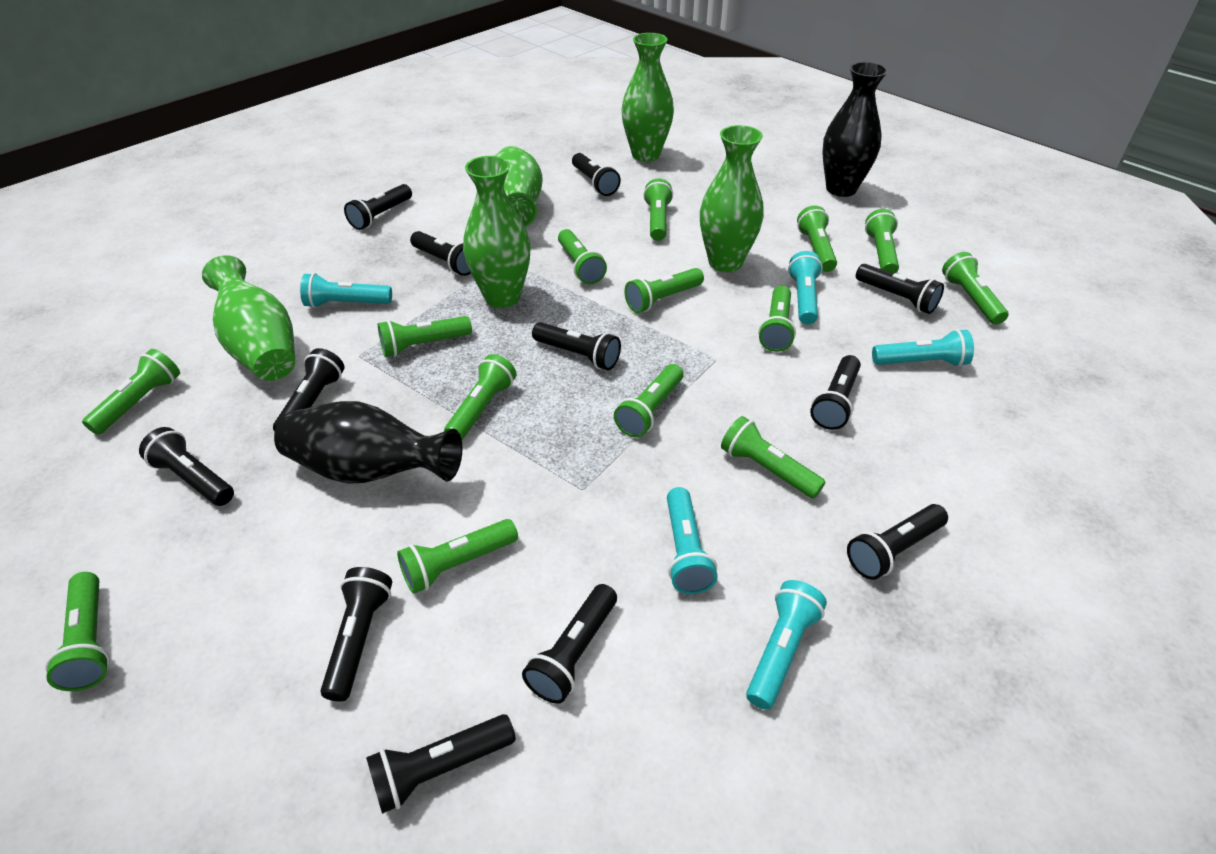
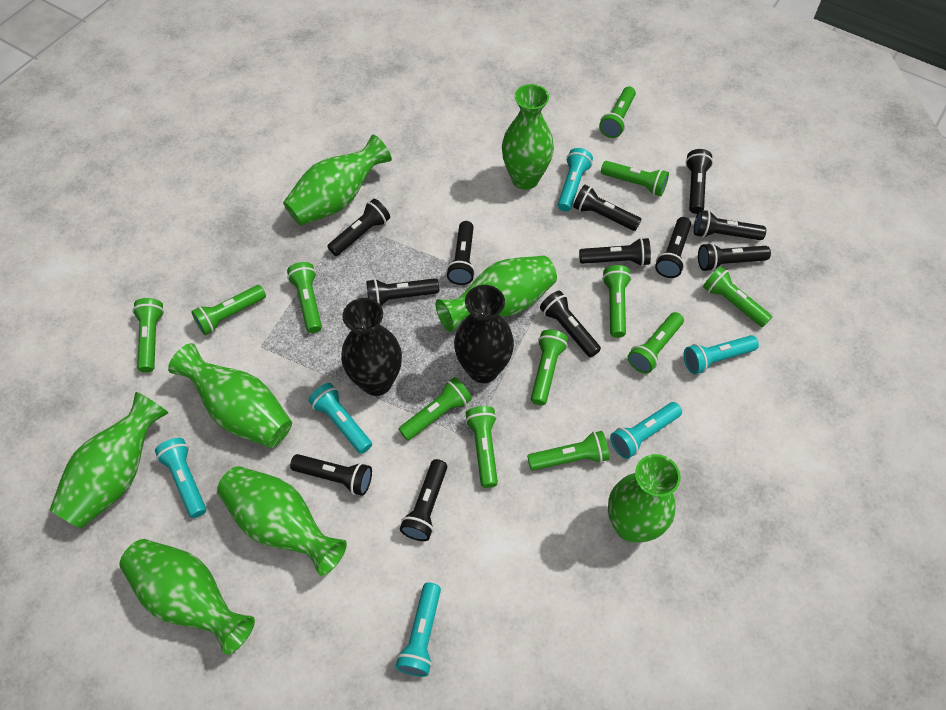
green flashlight: 14 -> 12
green vase: 5 -> 8
turquoise flashlight: 5 -> 6

